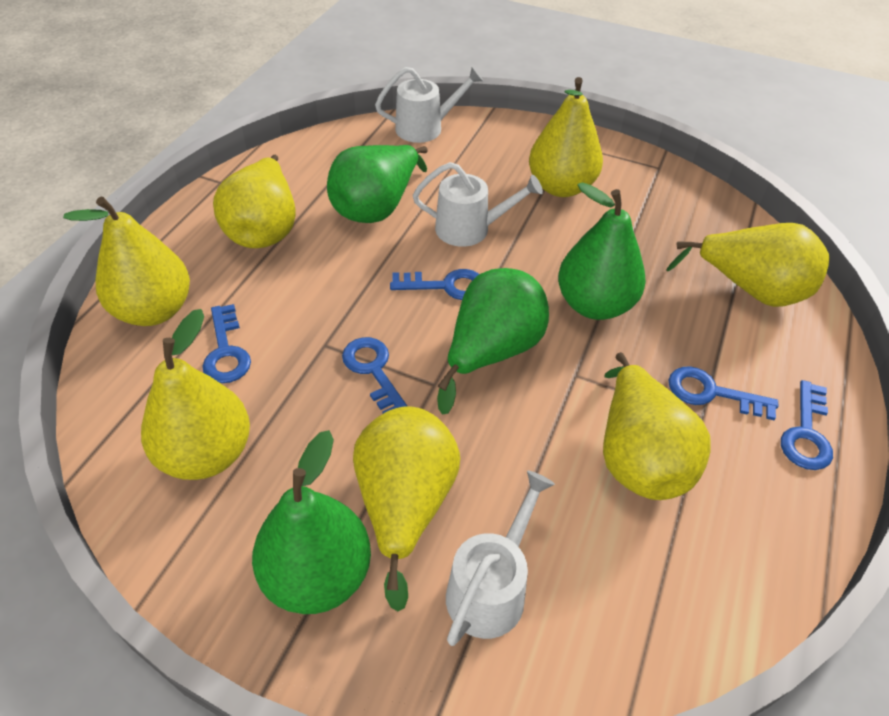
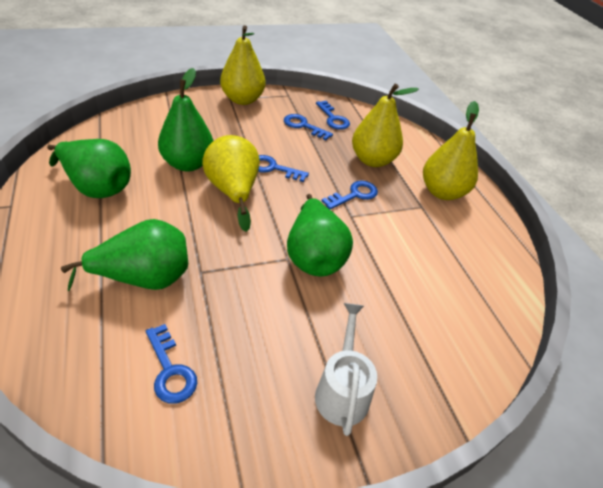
white watering can: 3 -> 1
yellow pear: 7 -> 4

